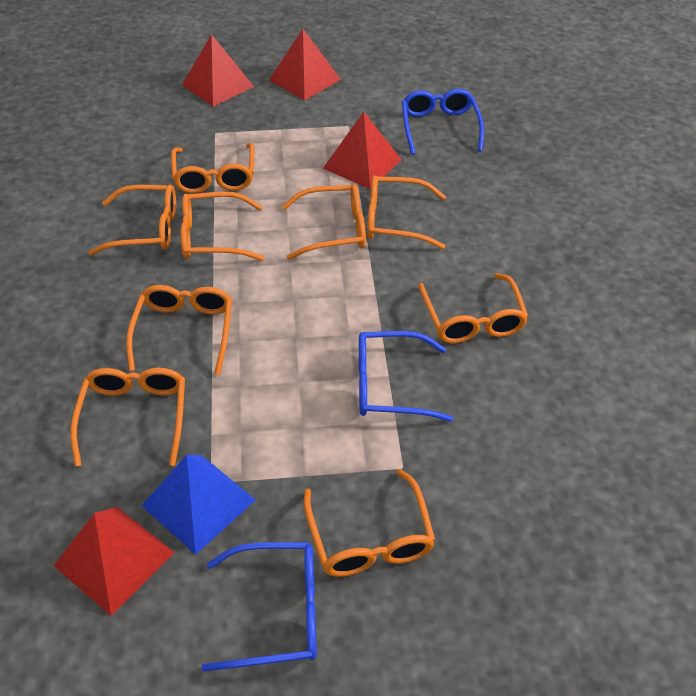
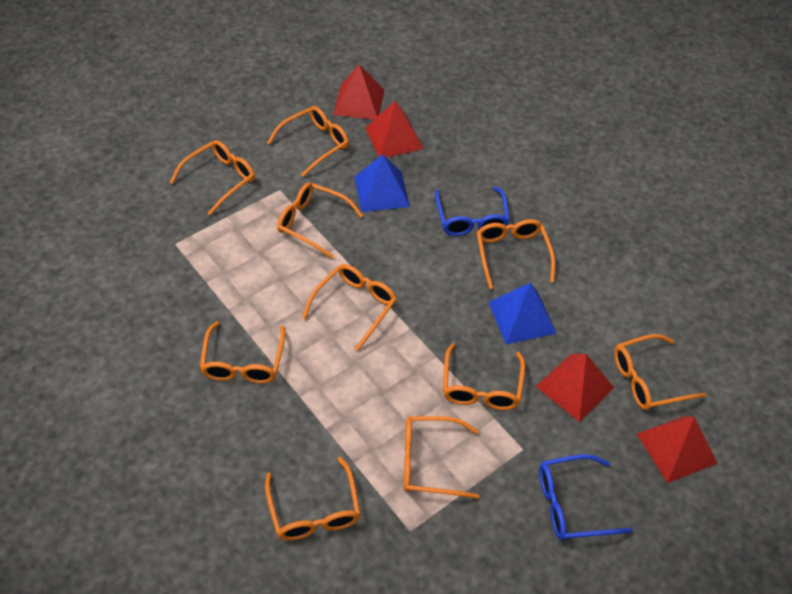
blue glasses: 3 -> 2
blue pyramid: 1 -> 2
orange glasses: 9 -> 10

